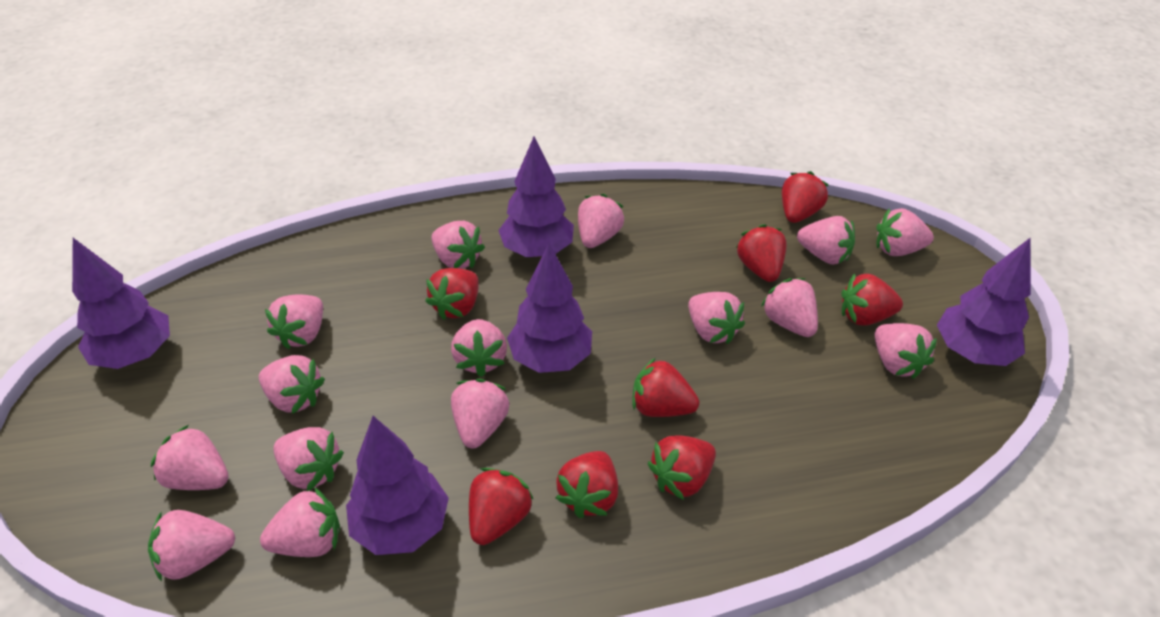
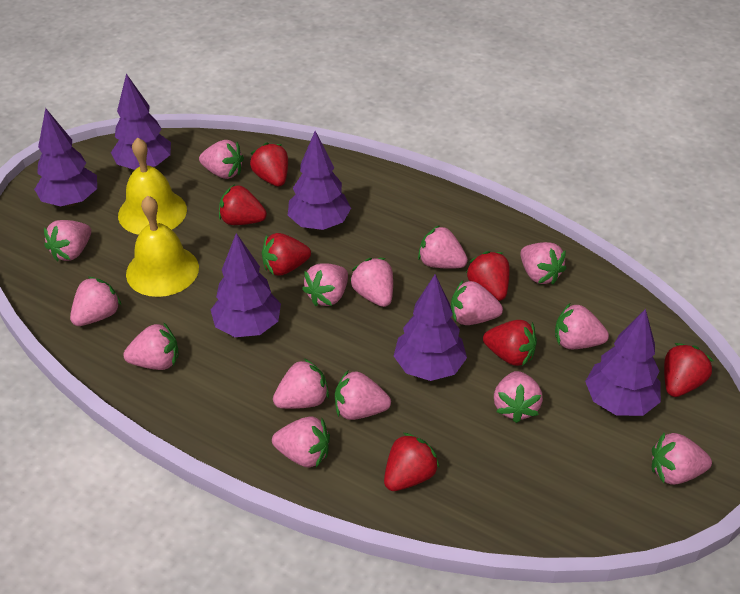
purple tree: 5 -> 6
red strawberry: 8 -> 7
yellow bell: 0 -> 2

